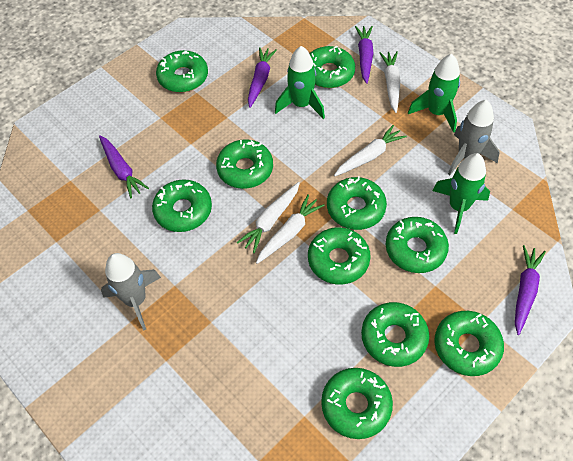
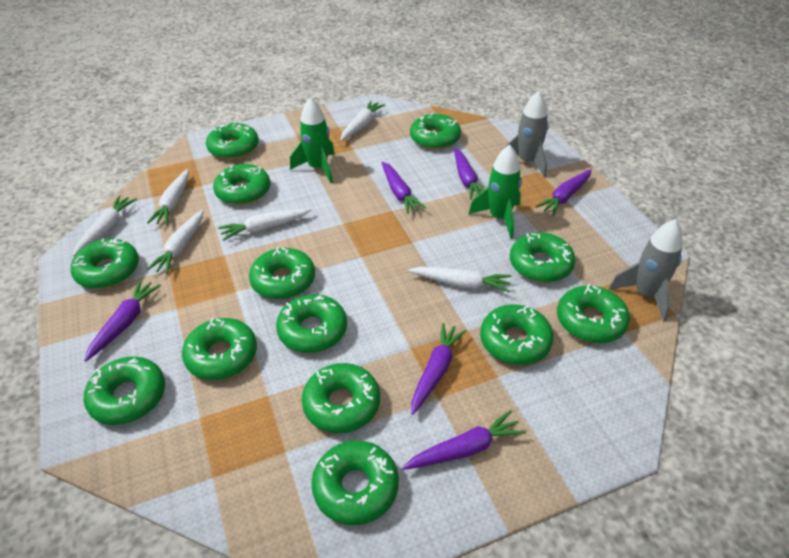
green donut: 10 -> 13
green rocket: 3 -> 2
purple carrot: 4 -> 6
white carrot: 4 -> 6

